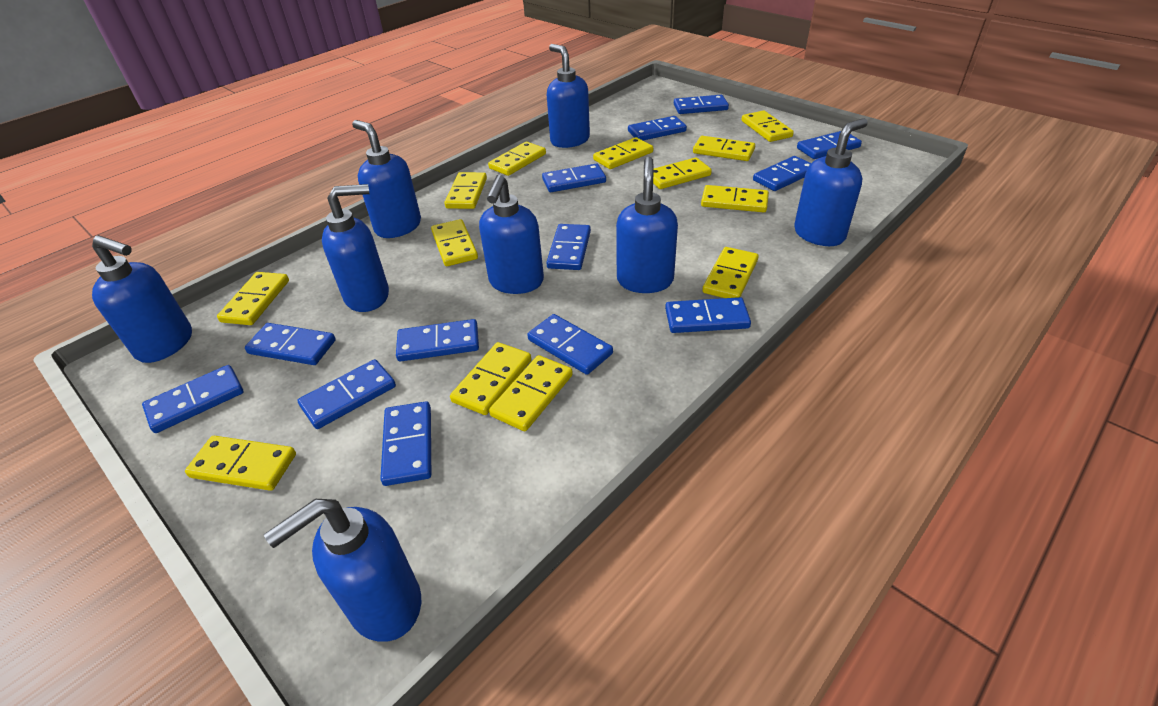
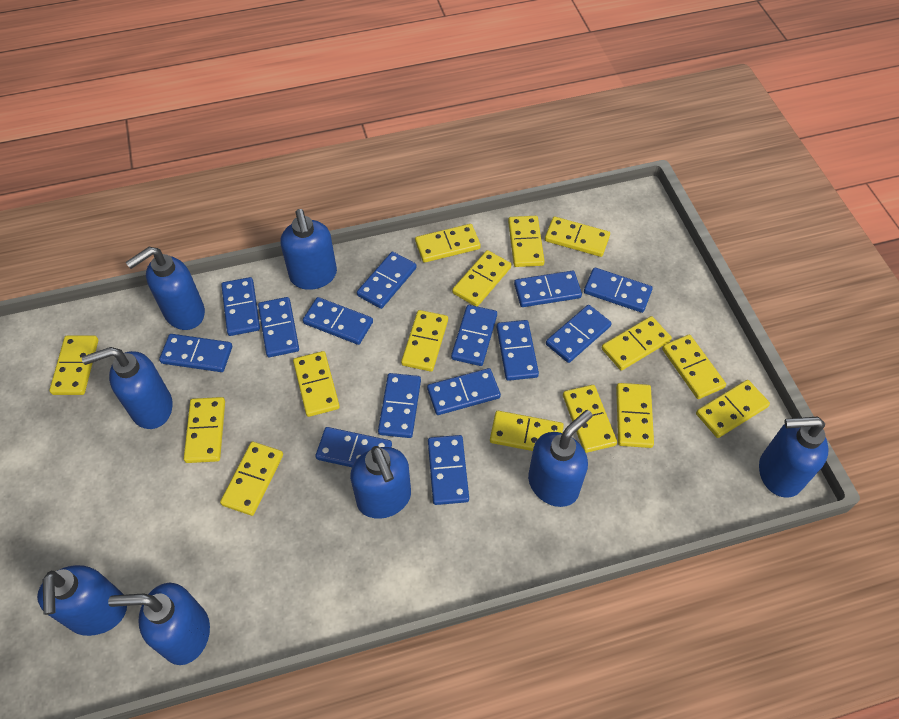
blue domino: 13 -> 14
yellow domino: 13 -> 15

